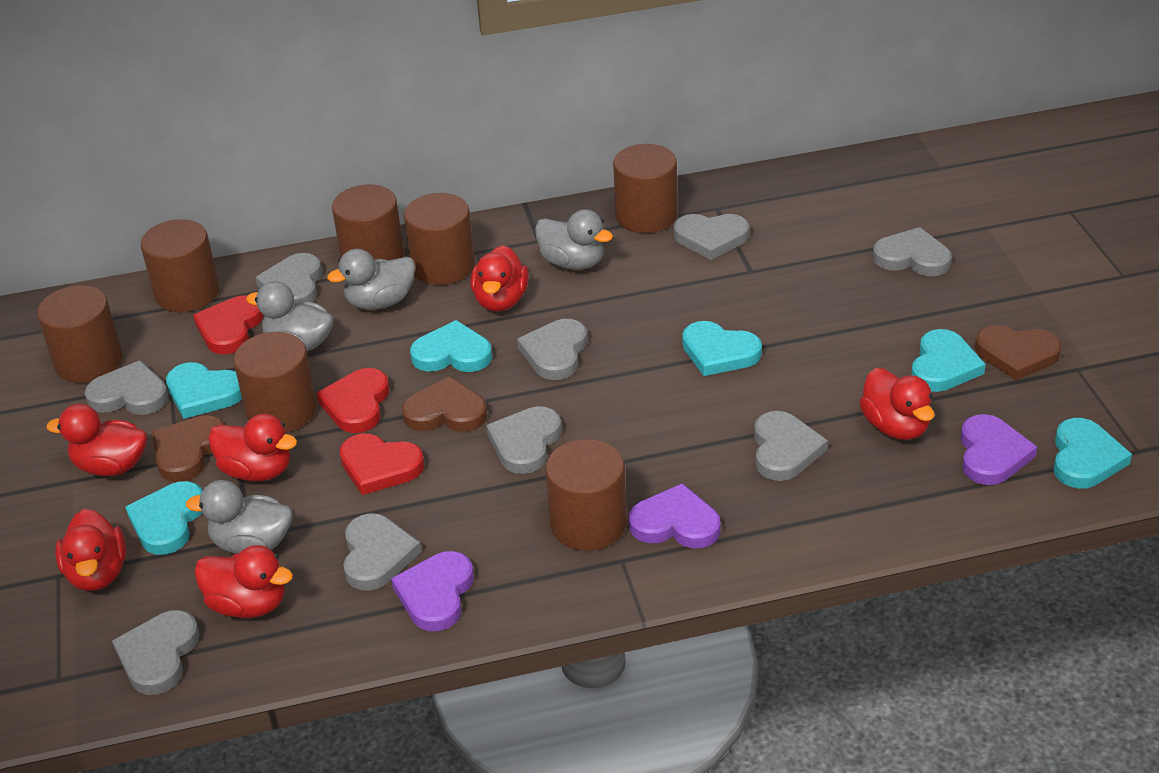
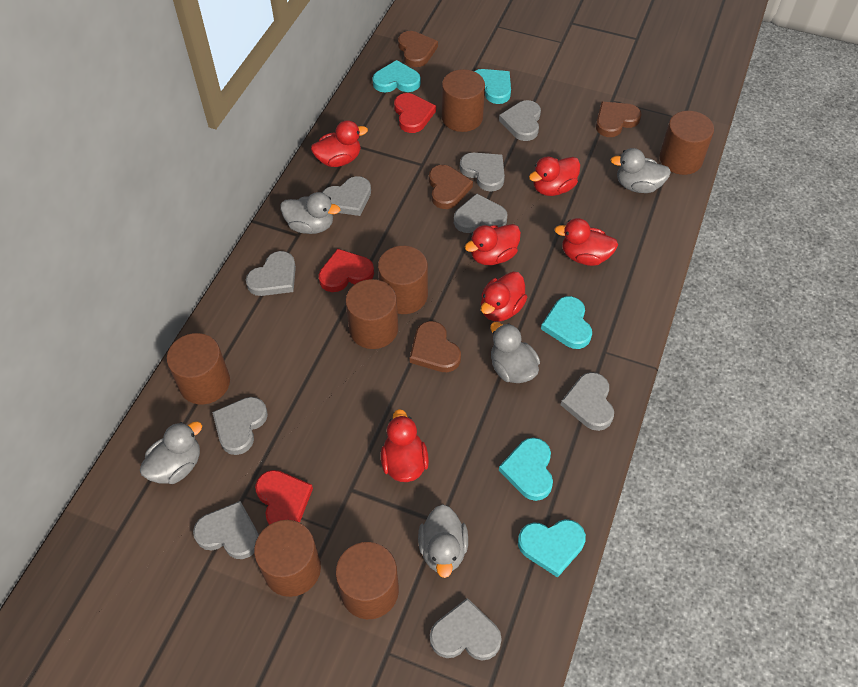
brown heart: 3 -> 4
grey duck: 4 -> 5
purple heart: 3 -> 0
turquoise heart: 6 -> 5

